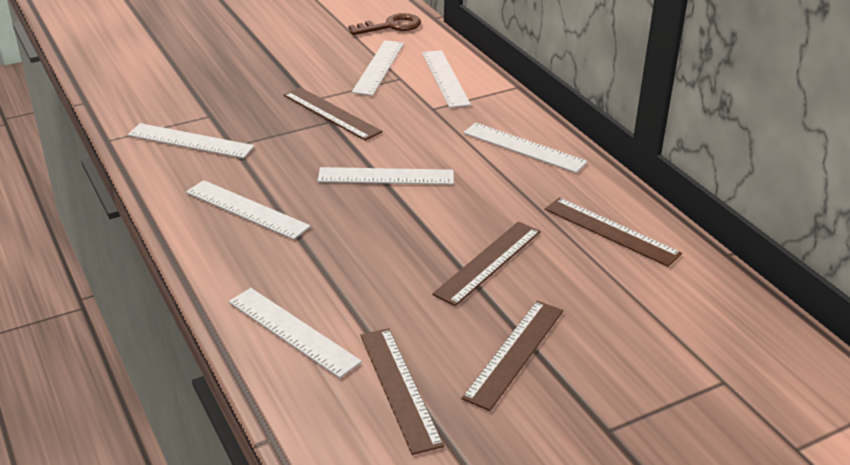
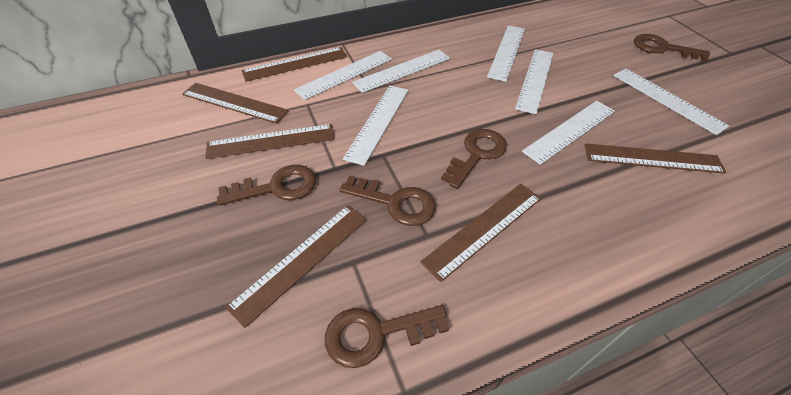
brown key: 1 -> 5
brown ruler: 5 -> 6

